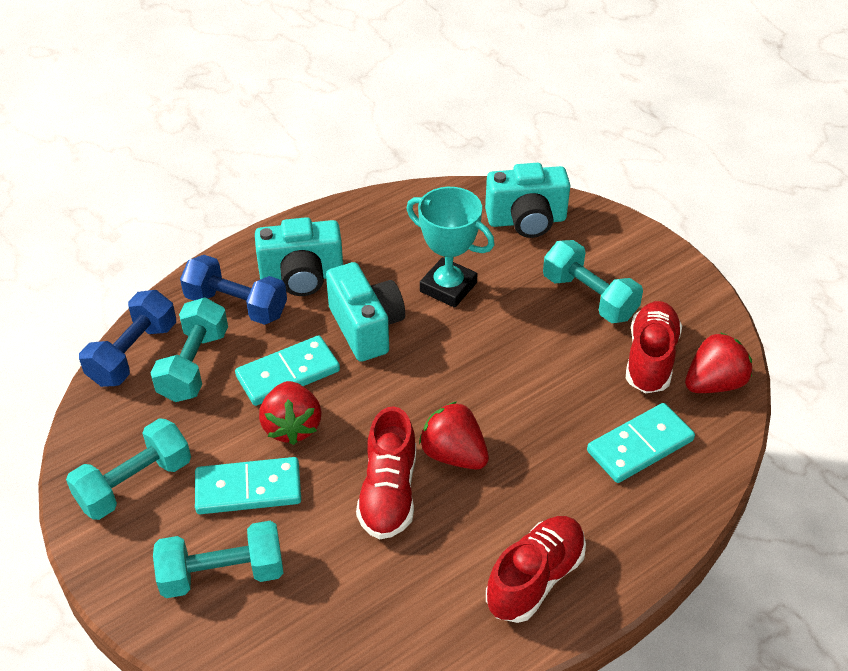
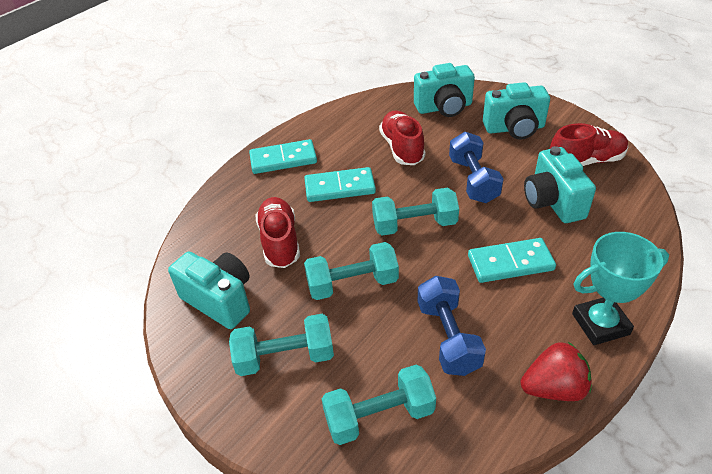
red strawberry: 3 -> 1
turquoise camera: 3 -> 4

